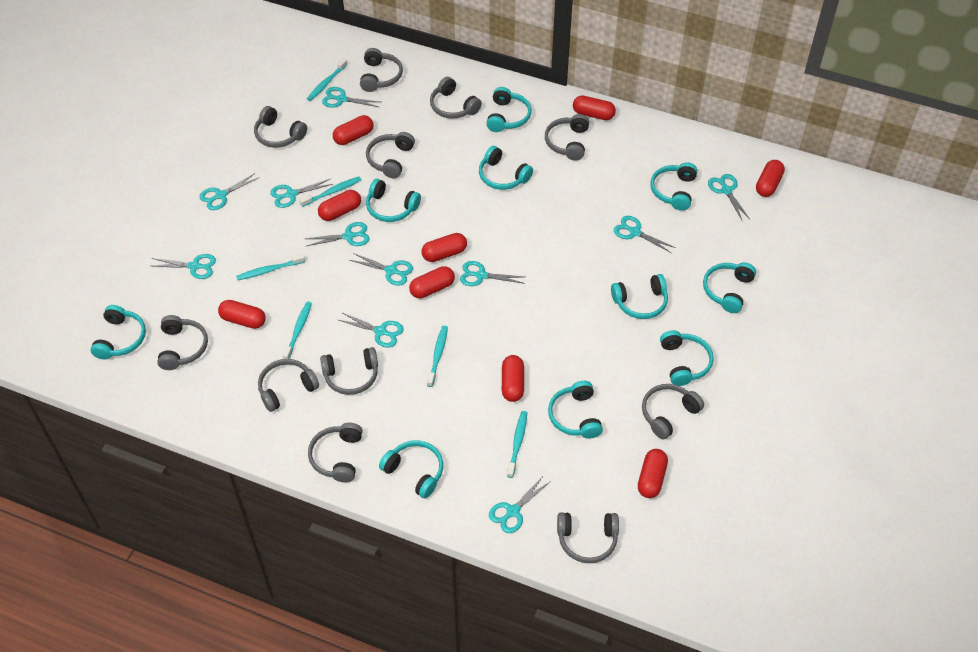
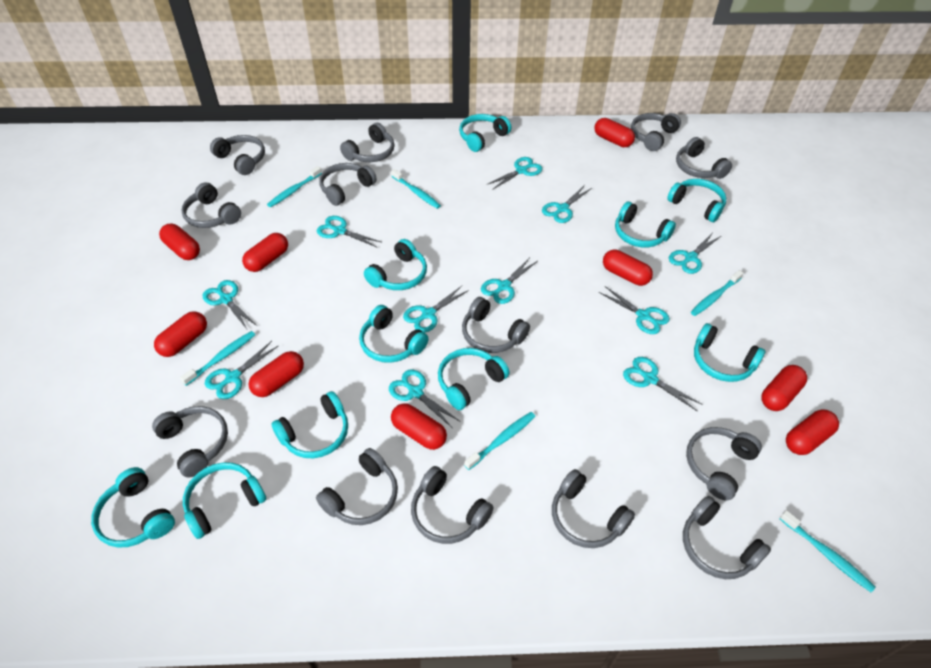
grey headphones: 11 -> 13

